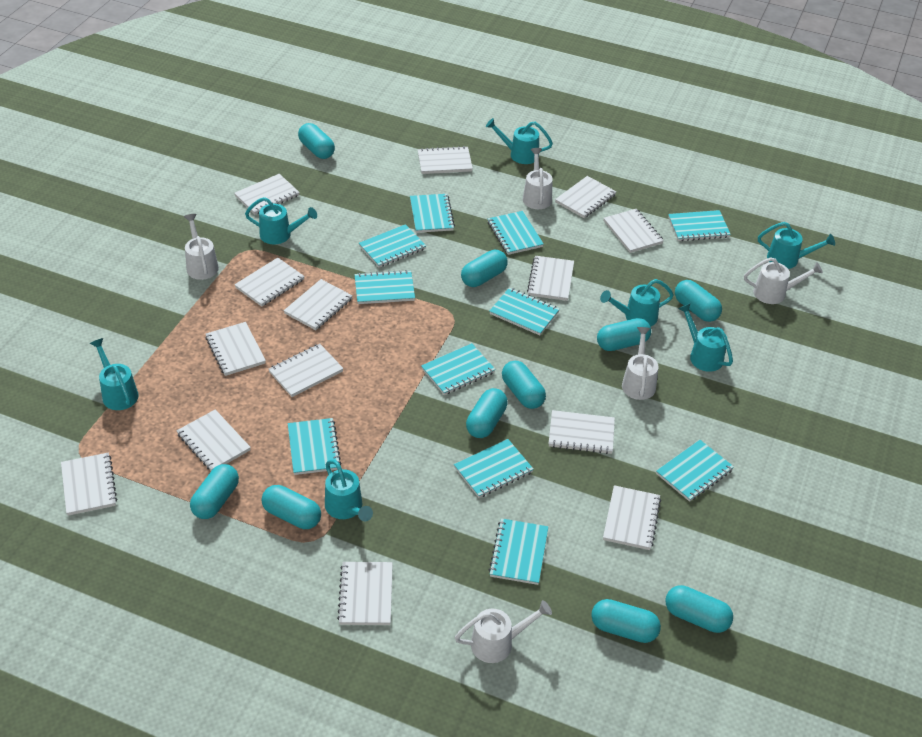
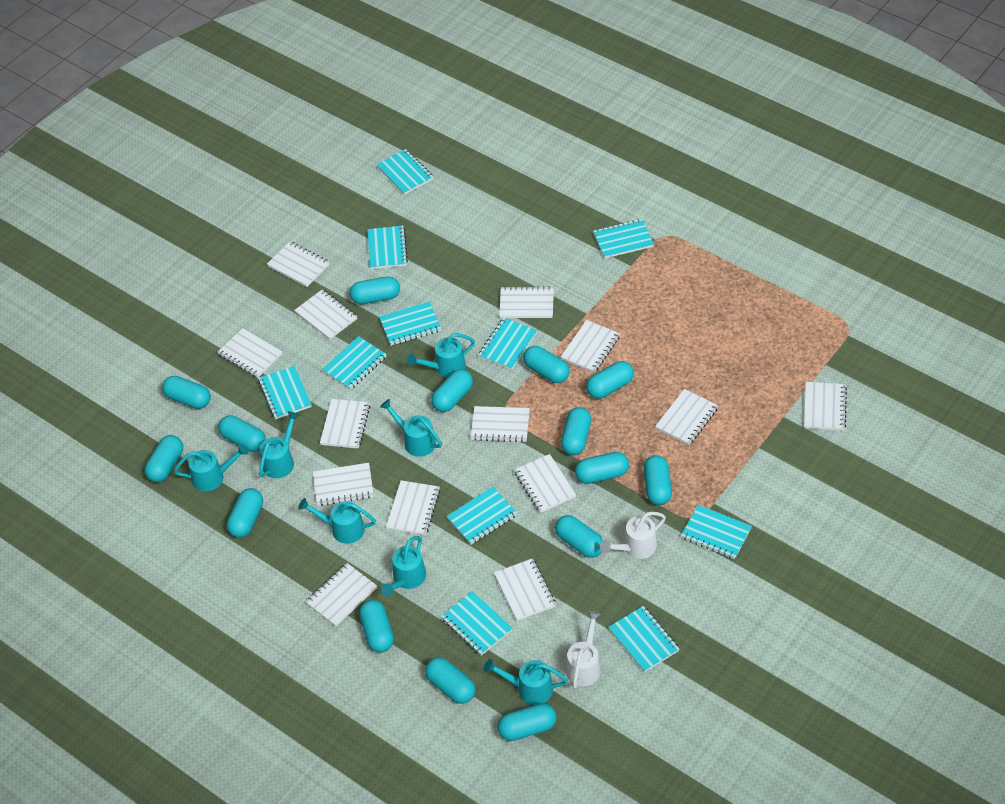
turquoise capsule: 10 -> 15
white watering can: 5 -> 2

